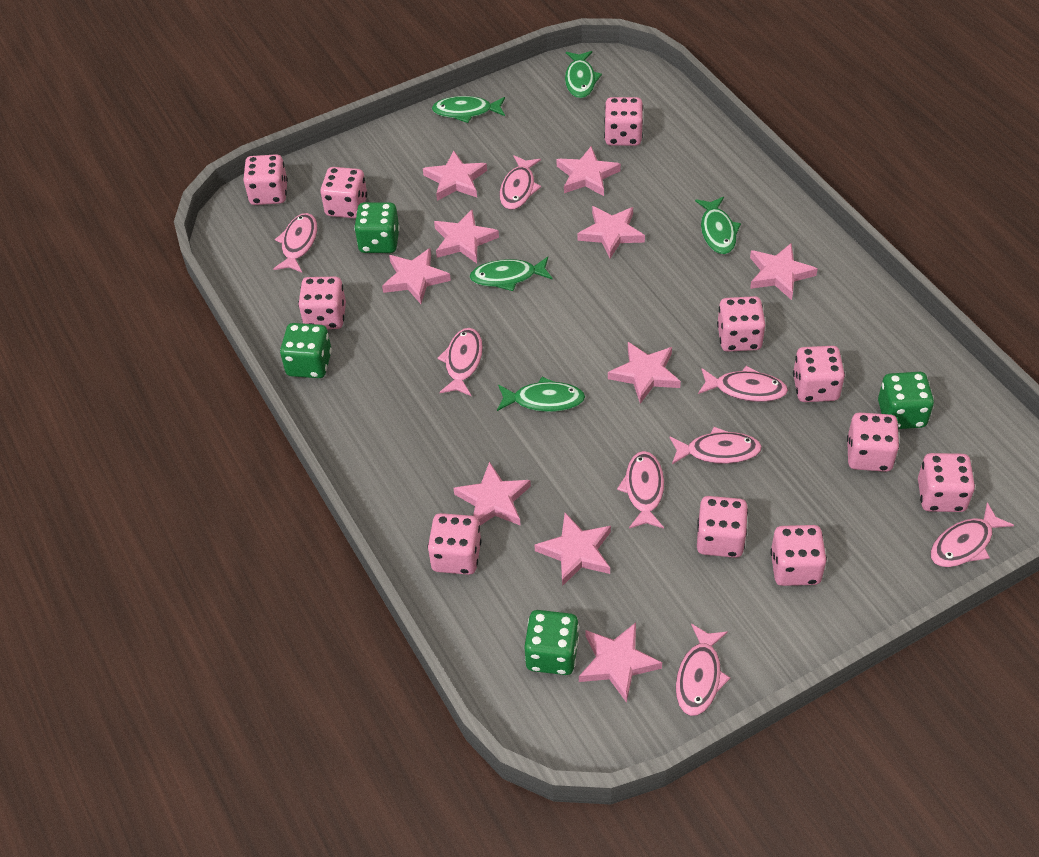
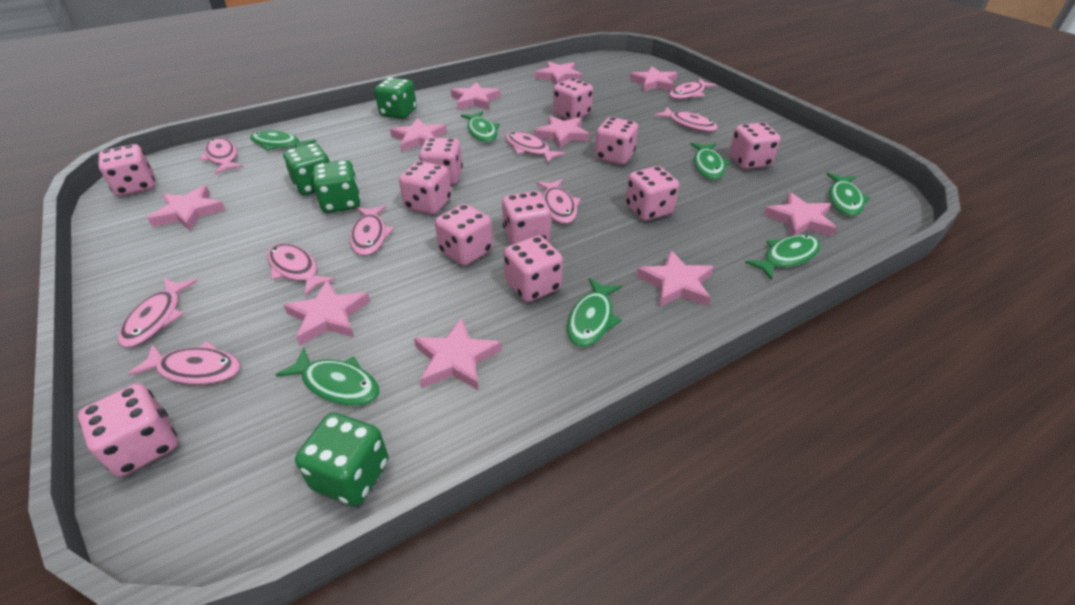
green fish: 5 -> 7
pink fish: 8 -> 9

